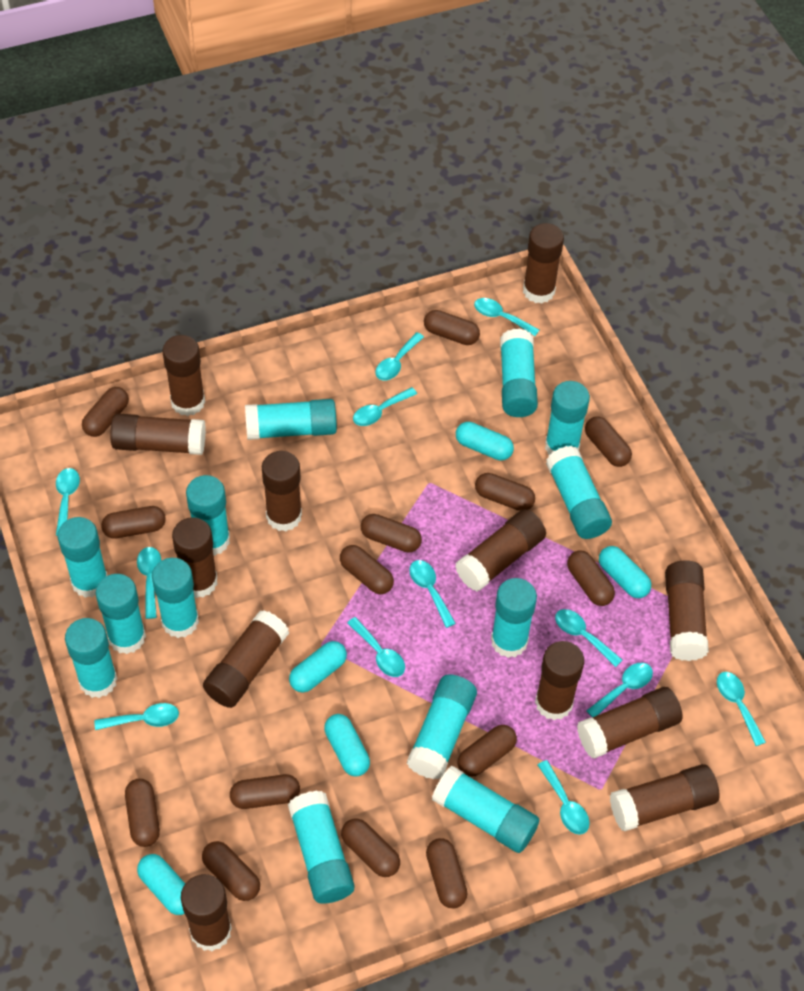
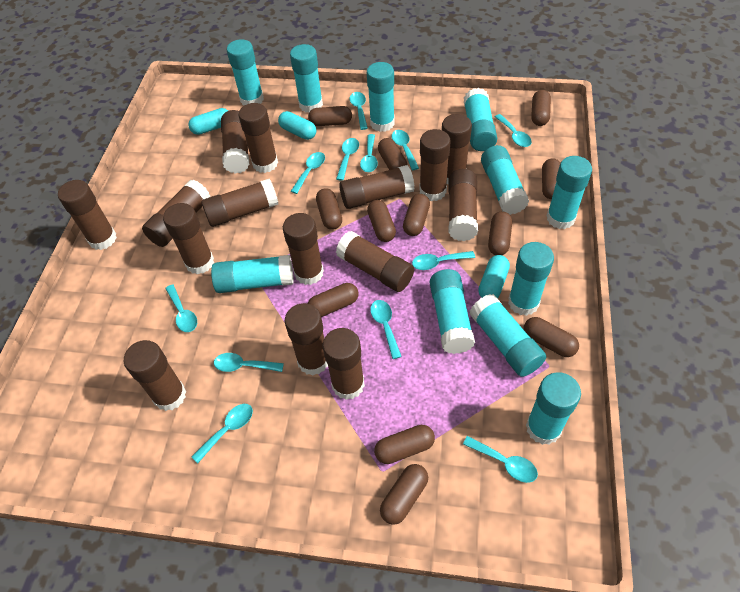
brown capsule: 14 -> 12
brown glue stick: 12 -> 15
turquoise capsule: 5 -> 3
turquoise glue stick: 13 -> 11

